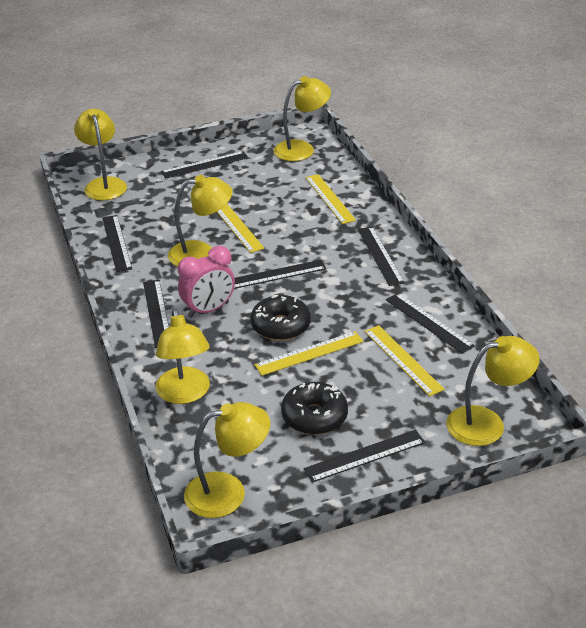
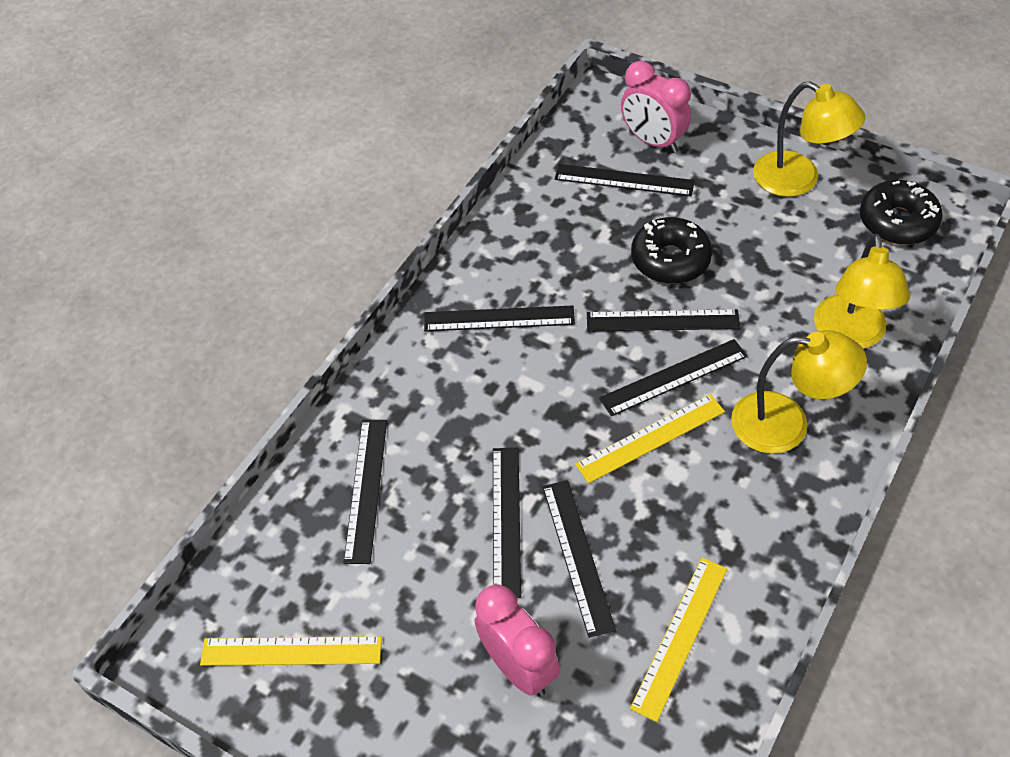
pink clock: 1 -> 2
yellow lamp: 6 -> 3
yellow ruler: 4 -> 3

